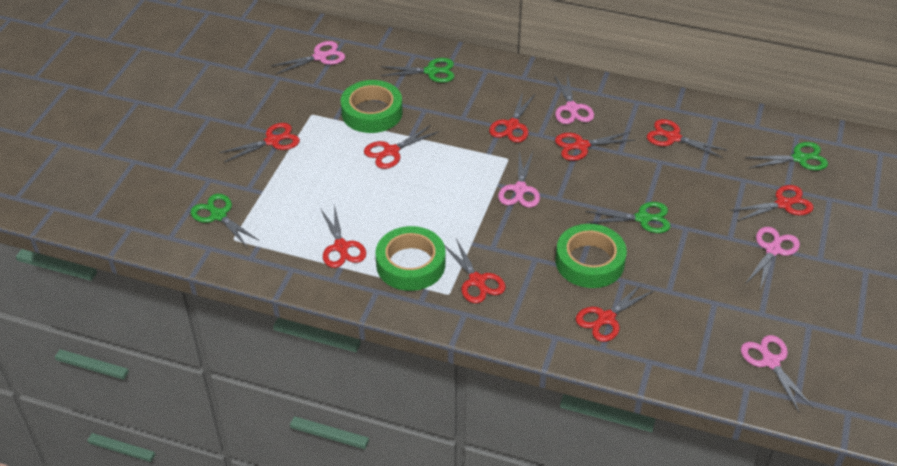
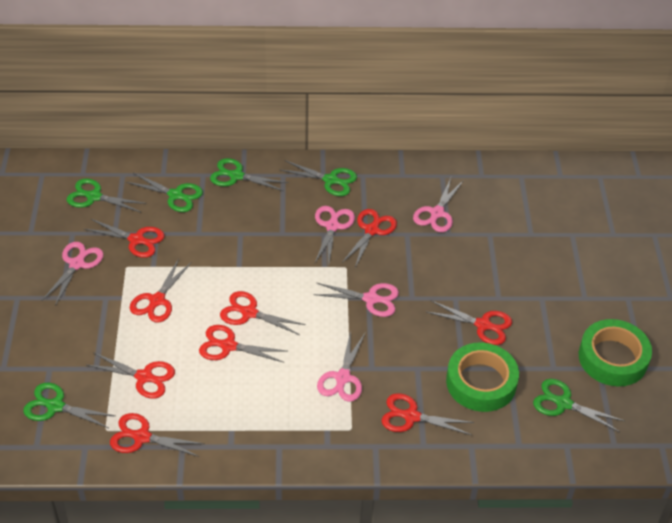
green scissors: 4 -> 6
green tape: 3 -> 2

